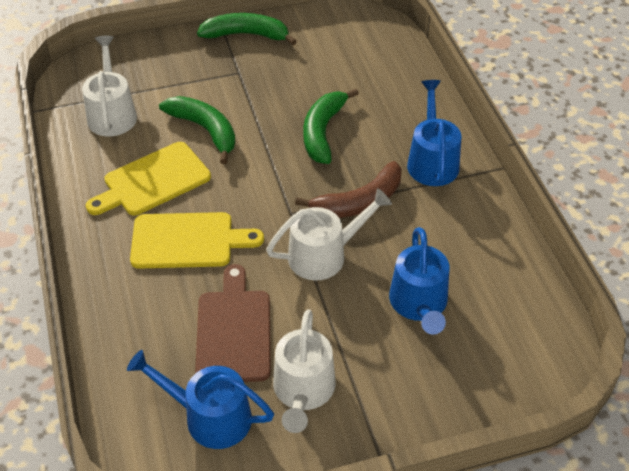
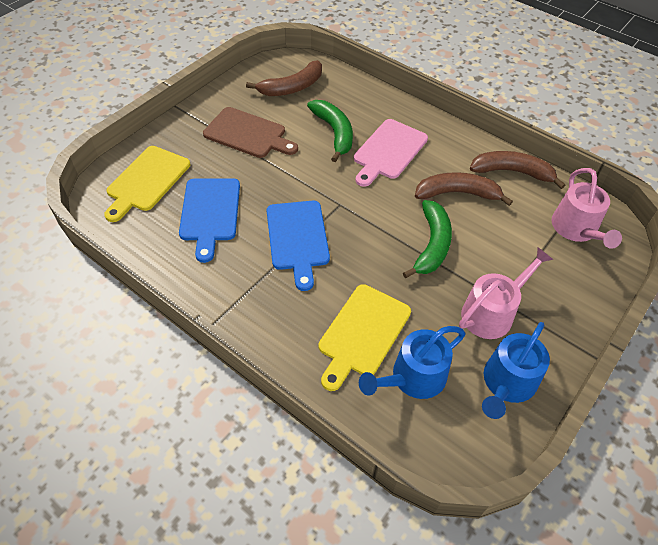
blue cutting board: 0 -> 2
blue watering can: 3 -> 2
brown banana: 1 -> 3
green banana: 3 -> 2
pink cutting board: 0 -> 1
pink watering can: 0 -> 2
white watering can: 3 -> 0

